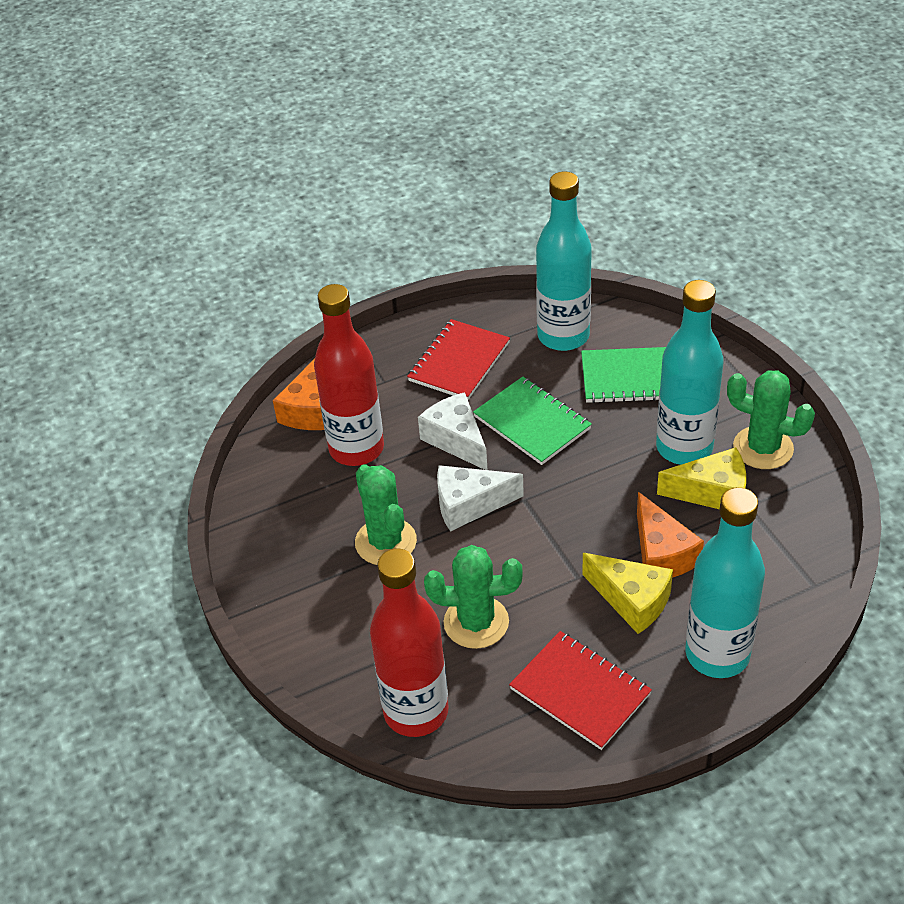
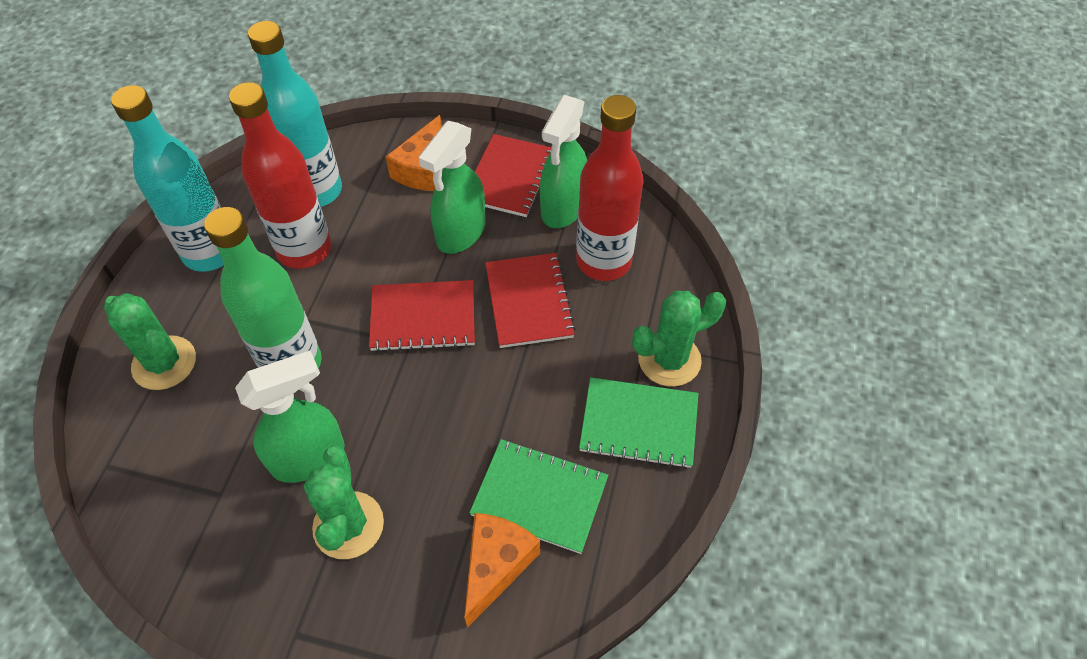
green bottle: 0 -> 1
green spray bottle: 0 -> 3
red notebook: 2 -> 3
turquoise bottle: 3 -> 2
white cheese: 2 -> 0
yellow cheese: 2 -> 0

